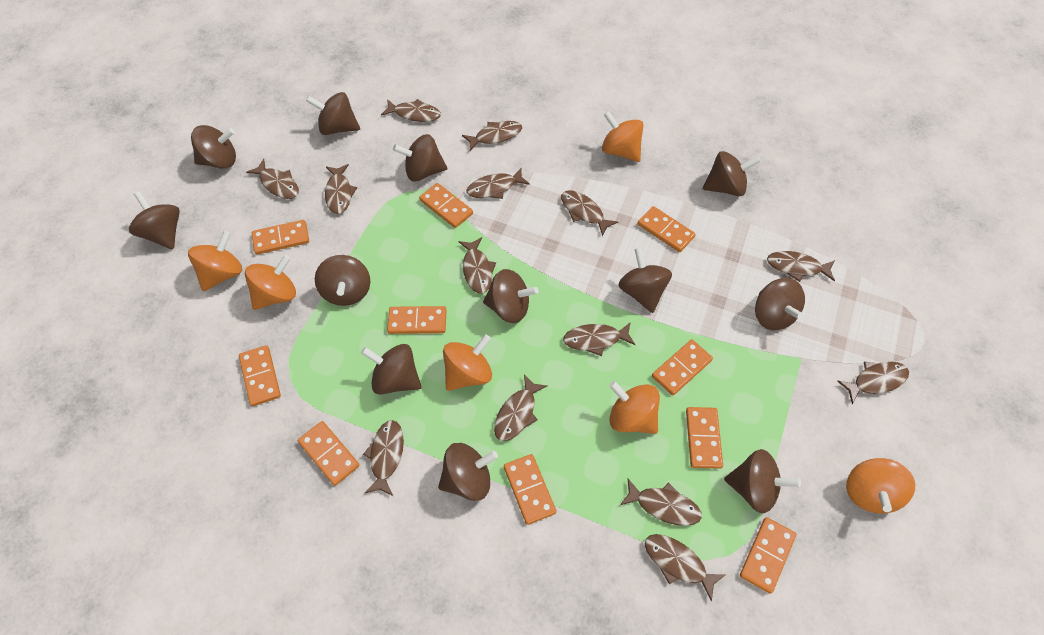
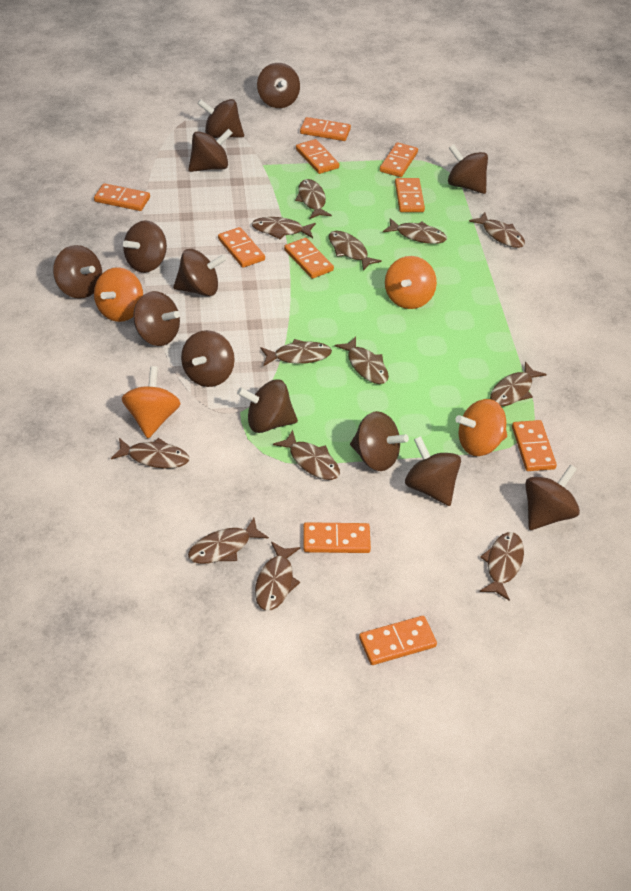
brown fish: 14 -> 13
brown spinning top: 12 -> 13
orange spinning top: 6 -> 4

